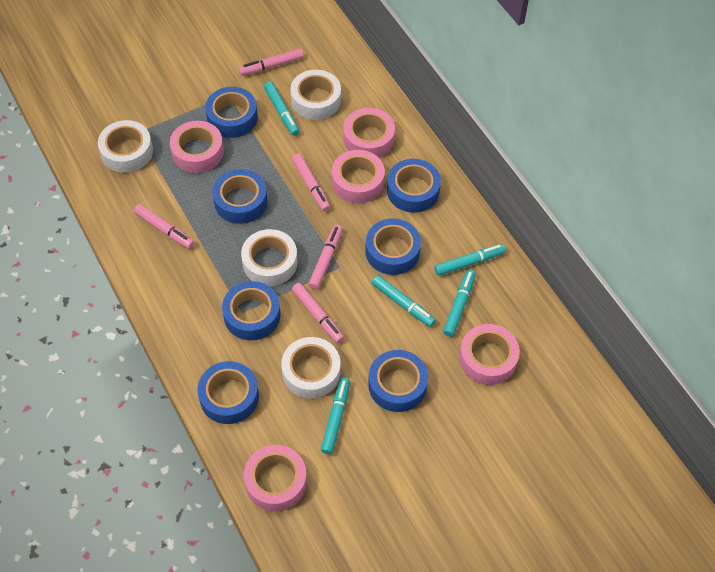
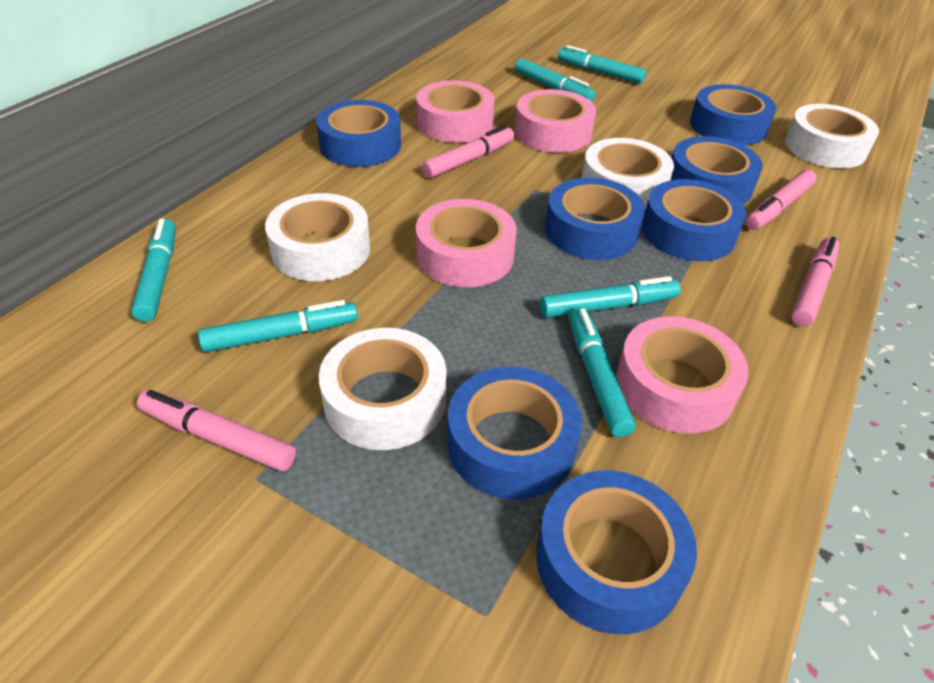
pink marker: 5 -> 4
pink tape: 5 -> 4
turquoise marker: 5 -> 6

